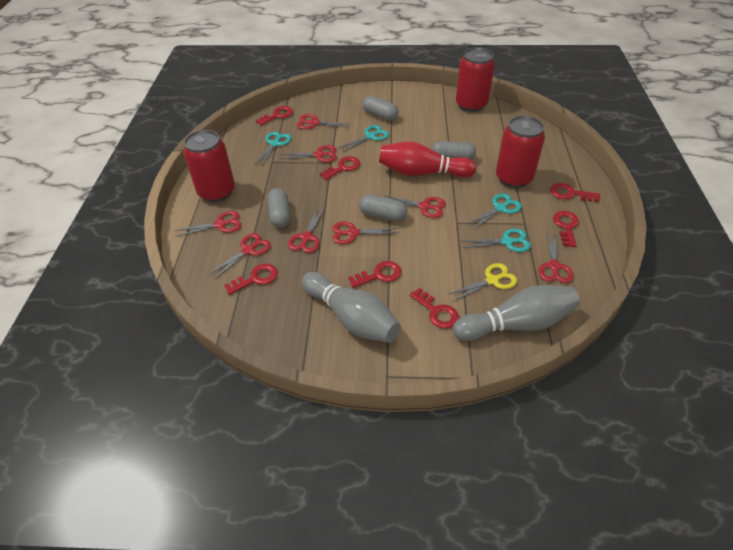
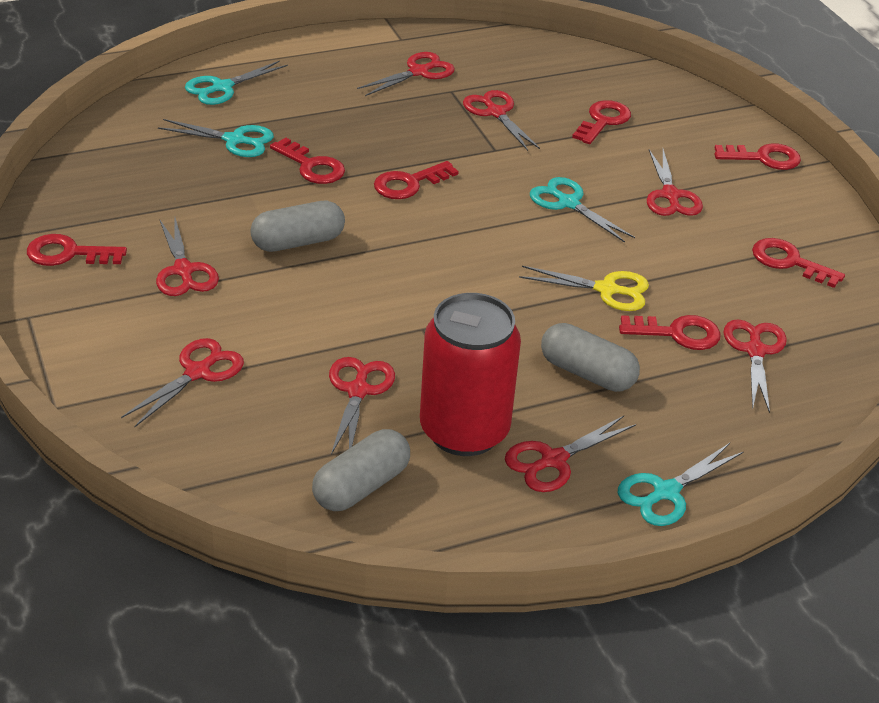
grey bowling pin: 2 -> 0
grey capsule: 4 -> 3
red bowling pin: 1 -> 0
red can: 3 -> 1

